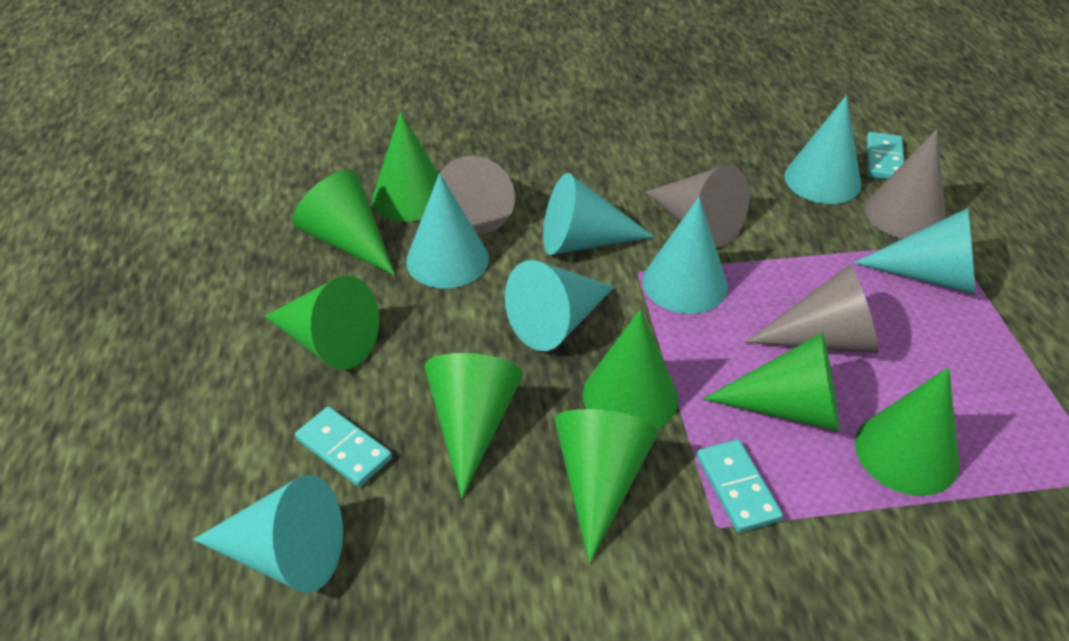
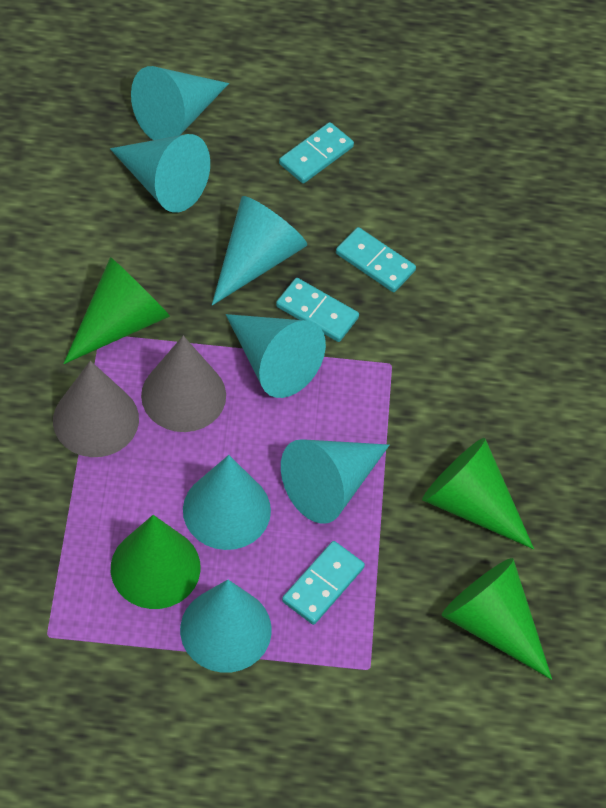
green cone: 8 -> 4
grey cone: 4 -> 2
turquoise domino: 3 -> 4

